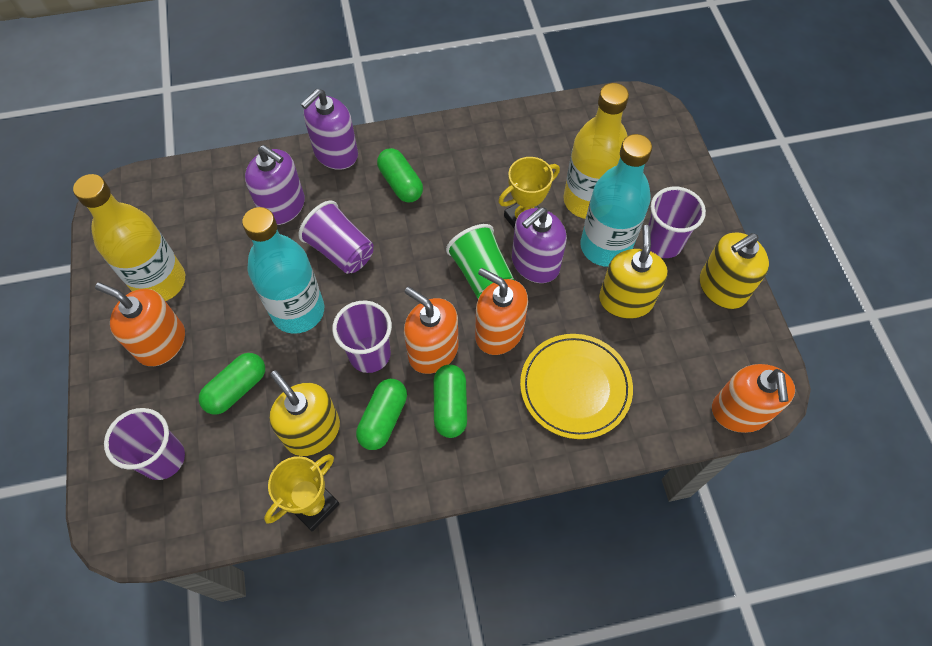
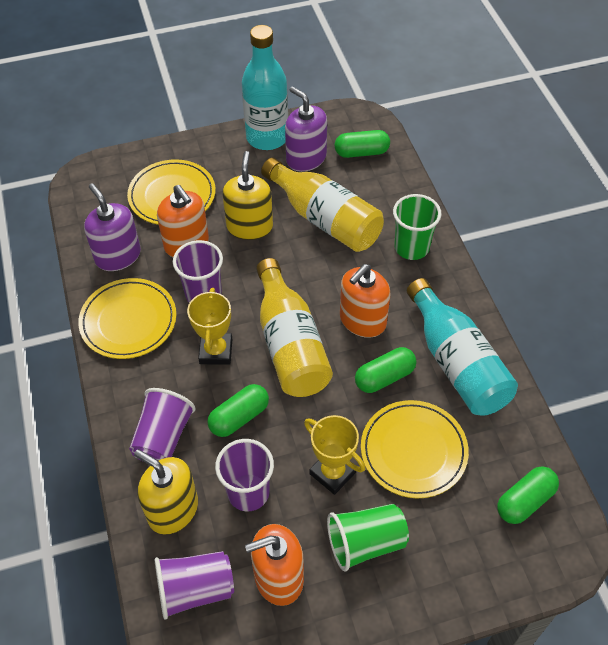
green cup: 1 -> 2
orange soap dispenser: 4 -> 3
purple soap dispenser: 3 -> 2
yellow plate: 1 -> 3
yellow soap dispenser: 3 -> 2

